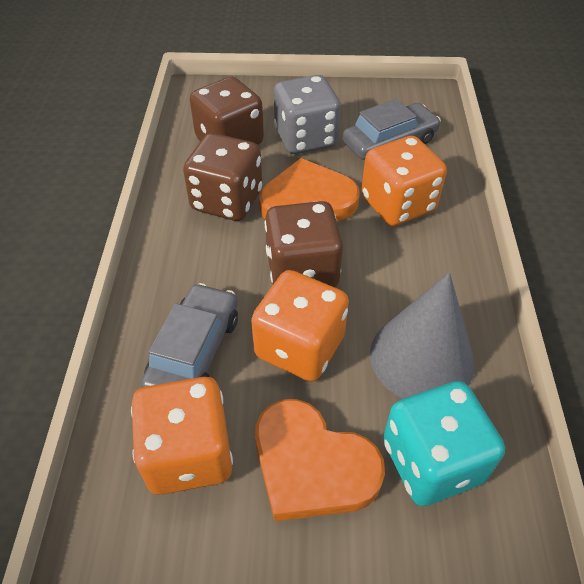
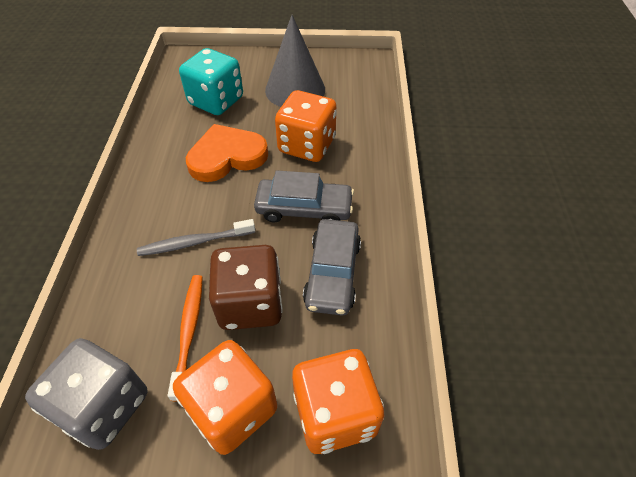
brown dice: 3 -> 1
grey toothbrush: 0 -> 1
orange heart: 2 -> 1
orange toothbrush: 0 -> 1

